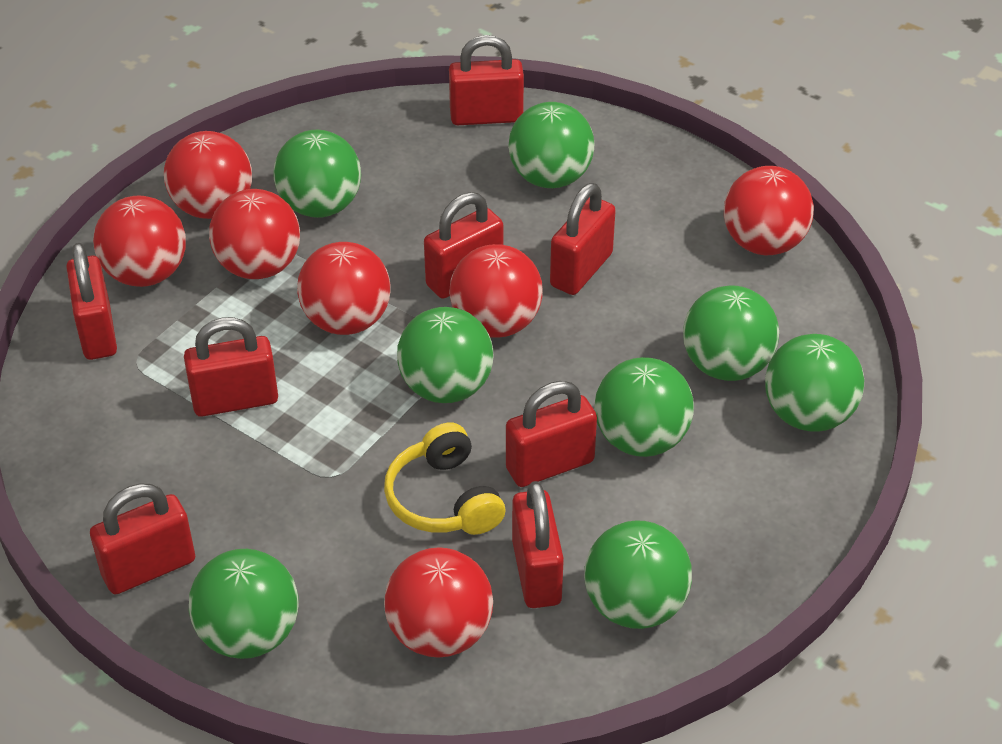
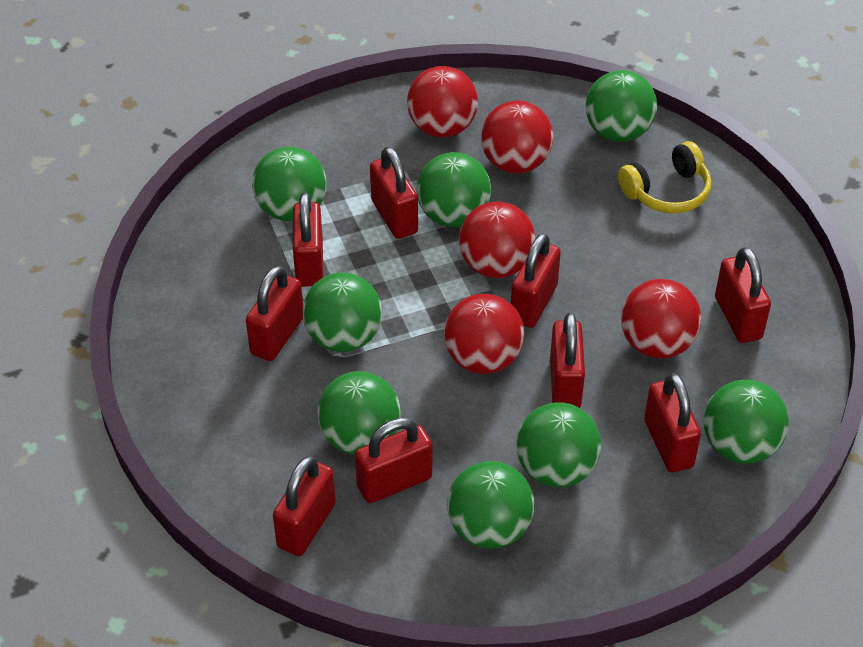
red ball: 7 -> 5
red padlock: 8 -> 9

